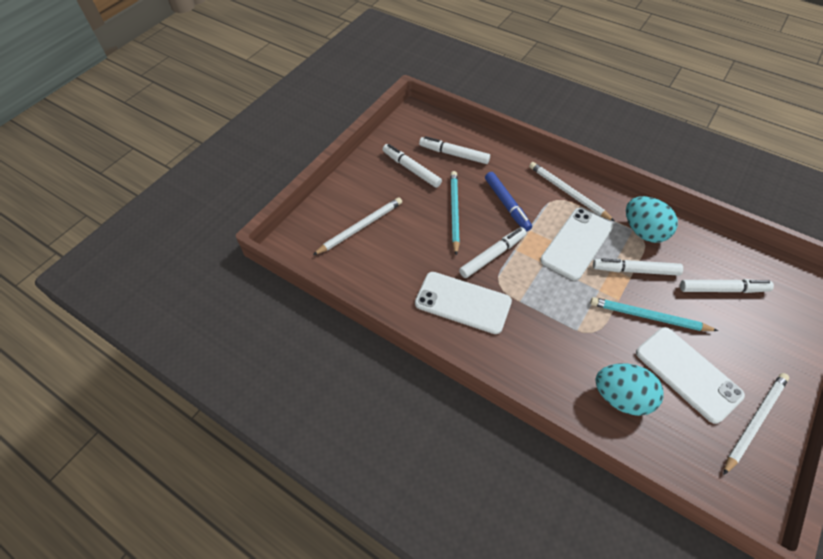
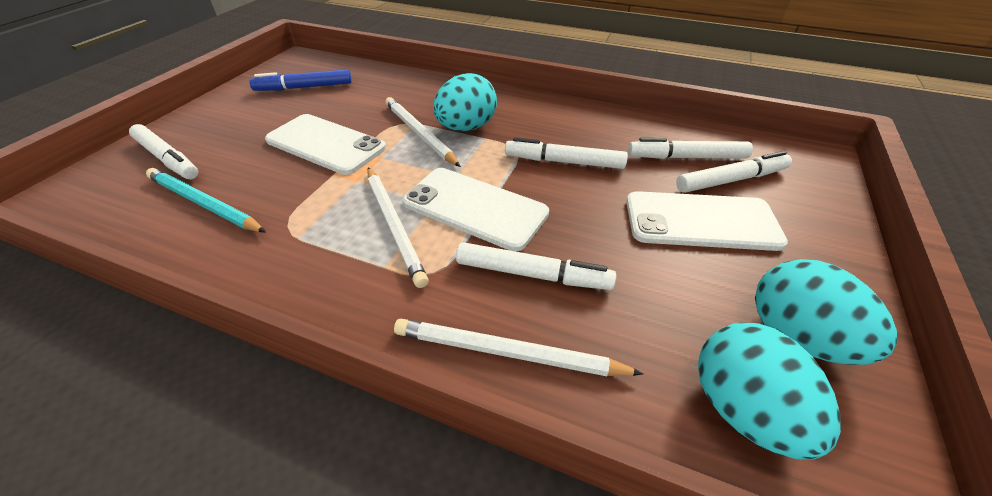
turquoise egg: 2 -> 3
turquoise pencil: 2 -> 1

